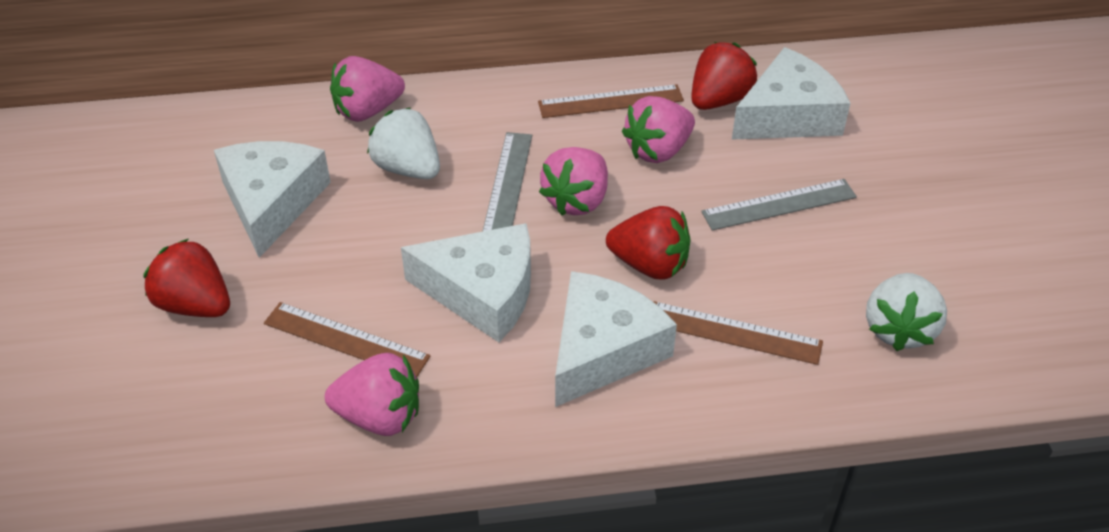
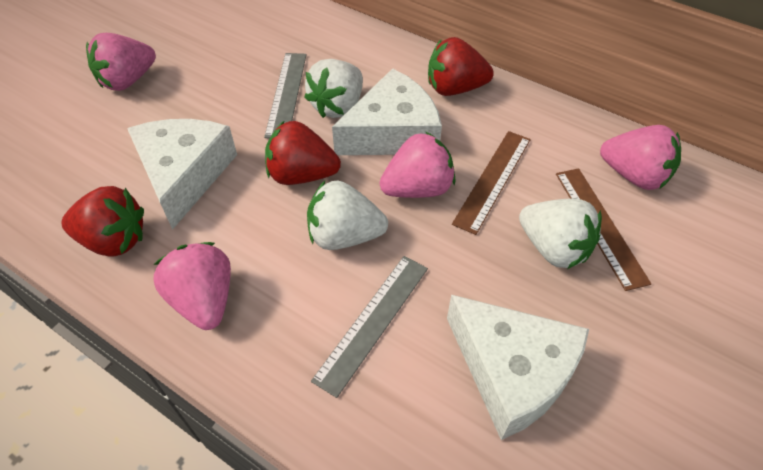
brown ruler: 3 -> 2
white cheese: 4 -> 3
white strawberry: 2 -> 3

